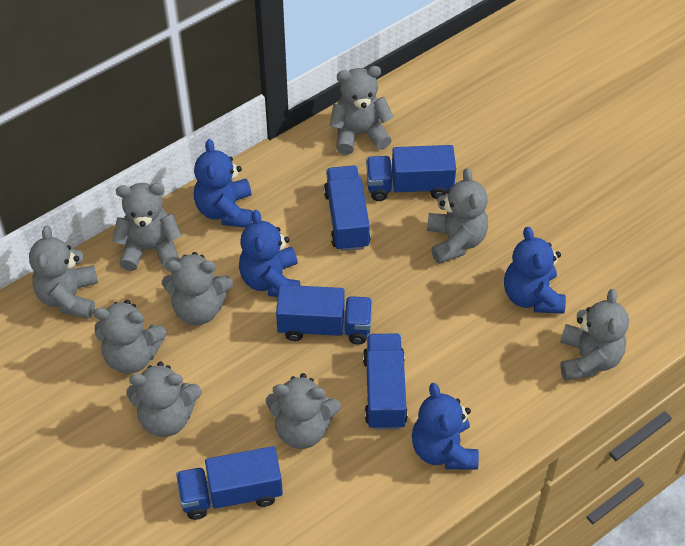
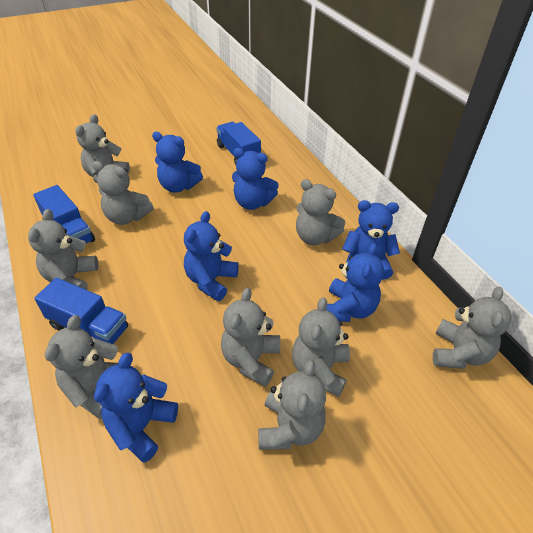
blue teddy bear: 4 -> 6
blue truck: 5 -> 3

